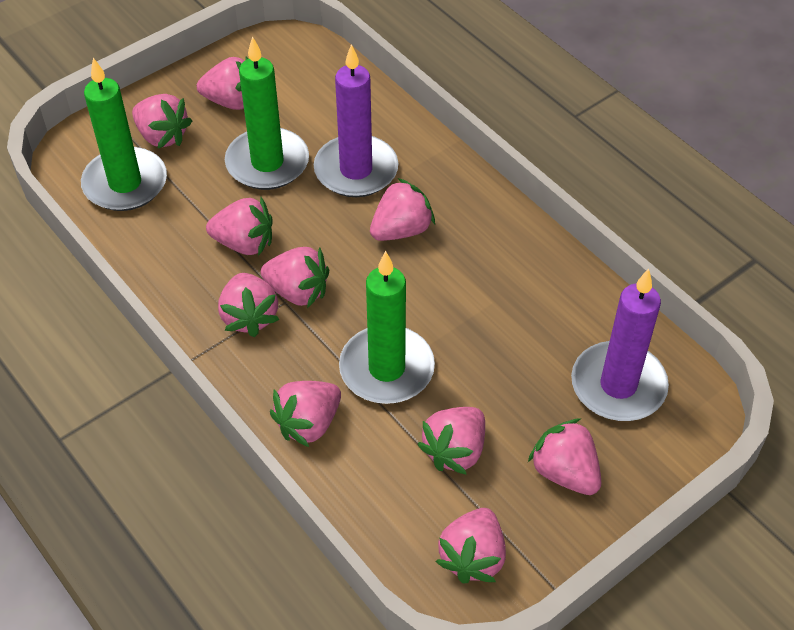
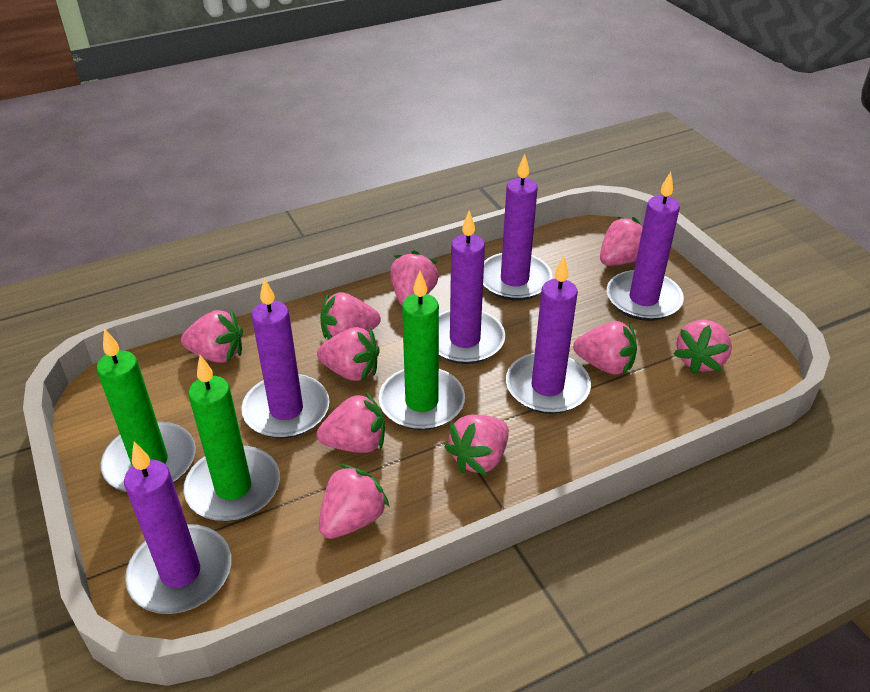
purple candle: 2 -> 6

